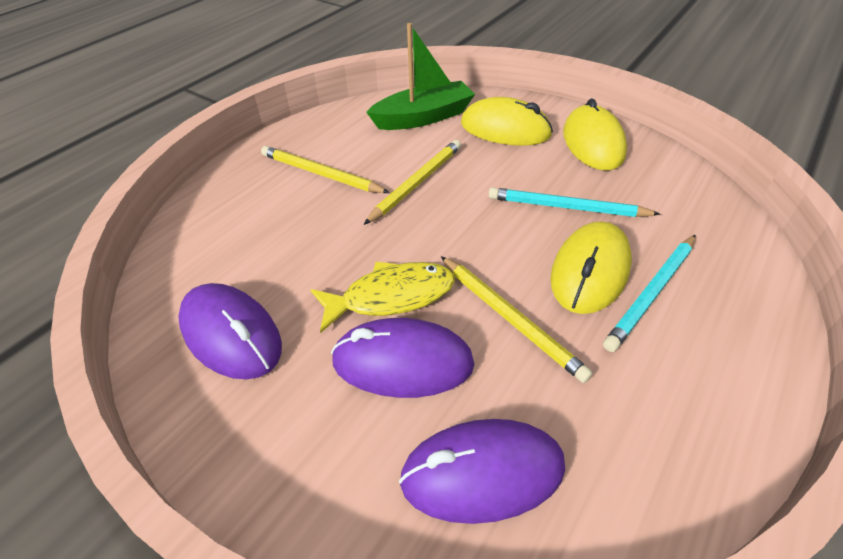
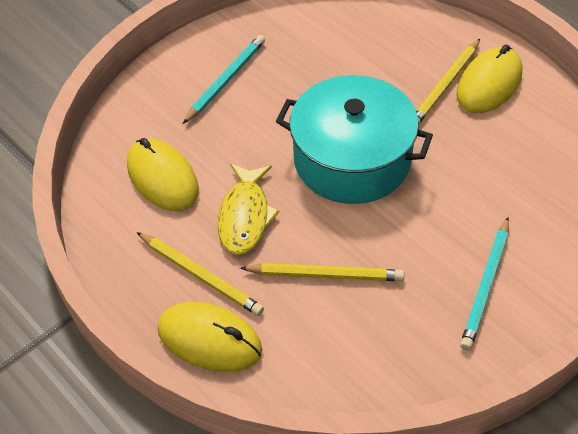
green boat: 1 -> 0
purple mouse: 3 -> 0
turquoise pot: 0 -> 1

